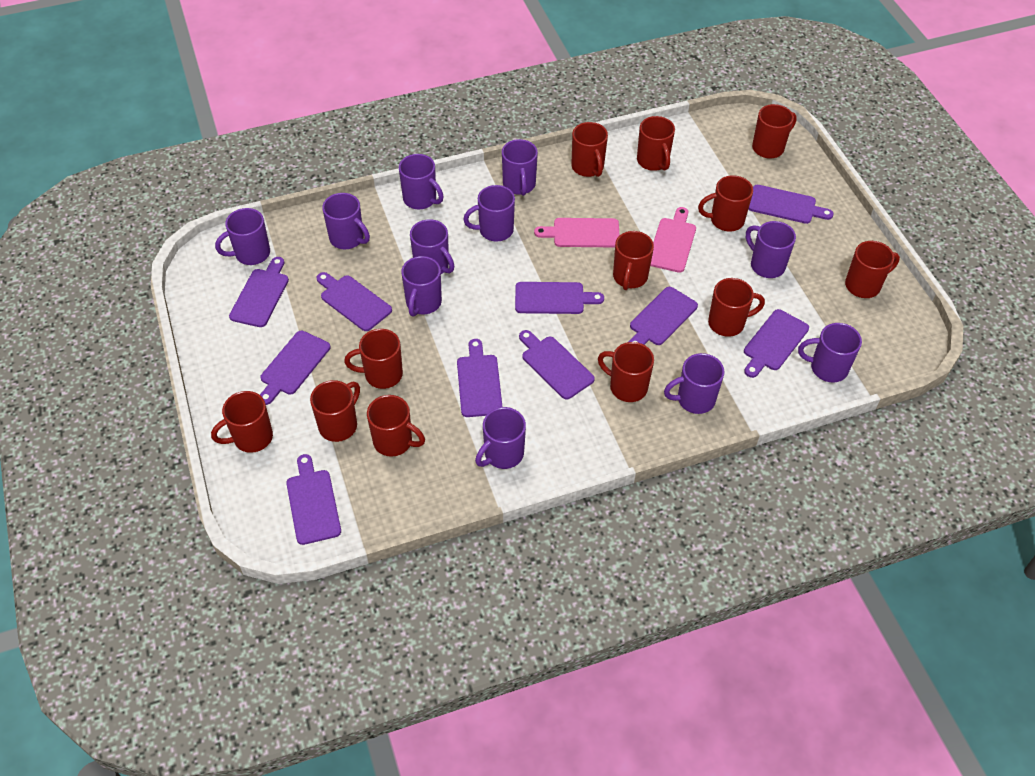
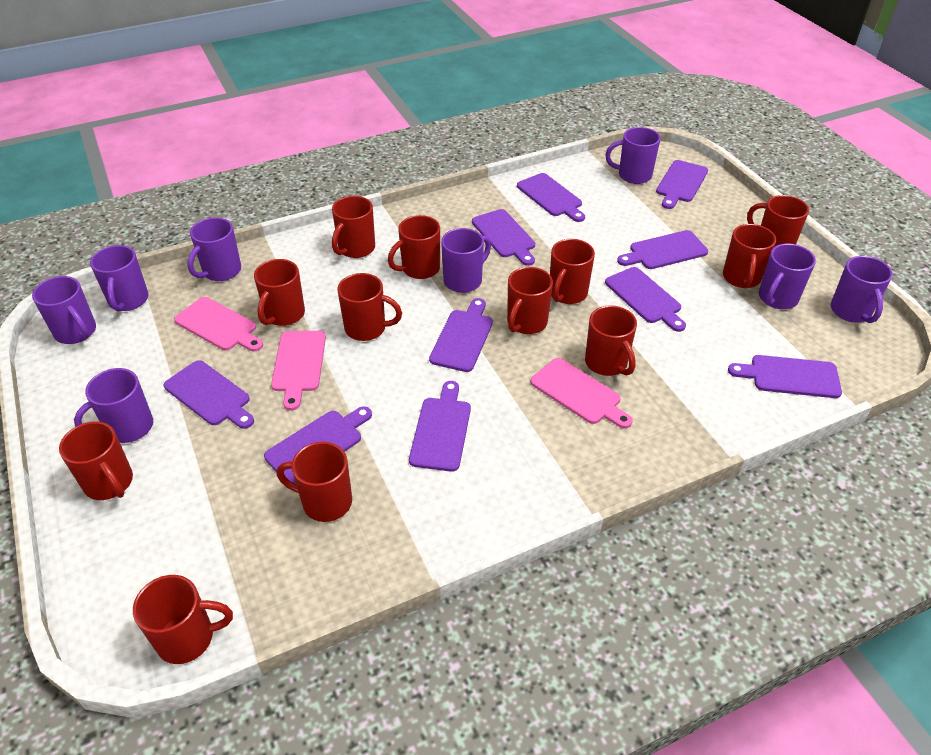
pink cutting board: 2 -> 3
purple mug: 11 -> 8

